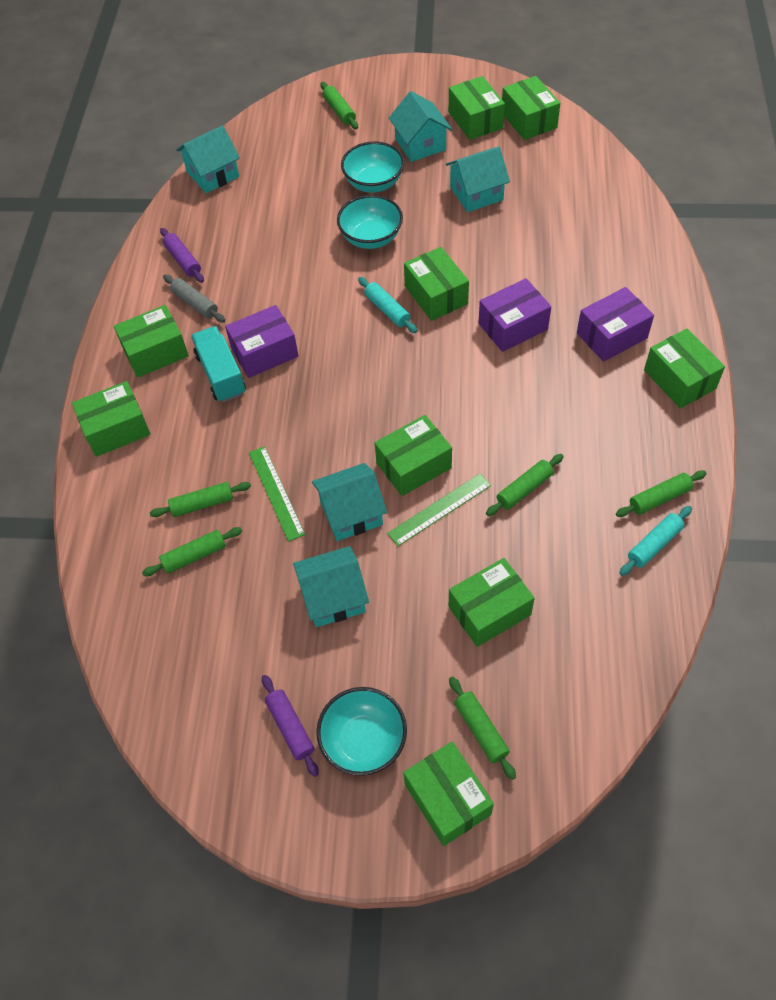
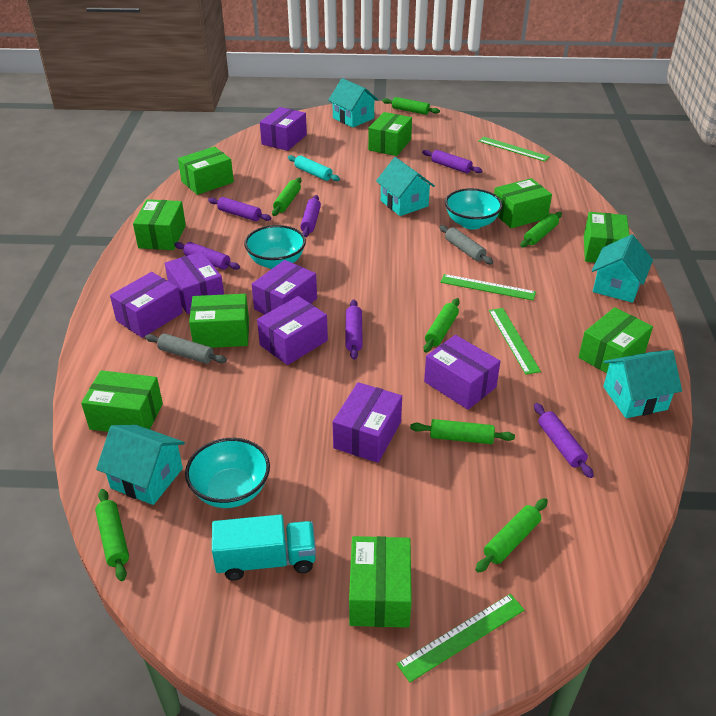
green rolling pin: 6 -> 7
green ruler: 2 -> 4
grey rolling pin: 1 -> 2
purple box: 3 -> 7
purple rolling pin: 2 -> 6
turquoise rolling pin: 2 -> 1

